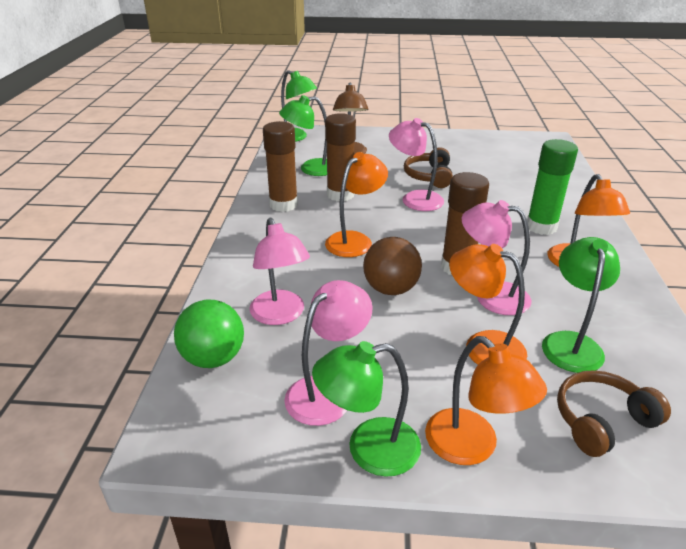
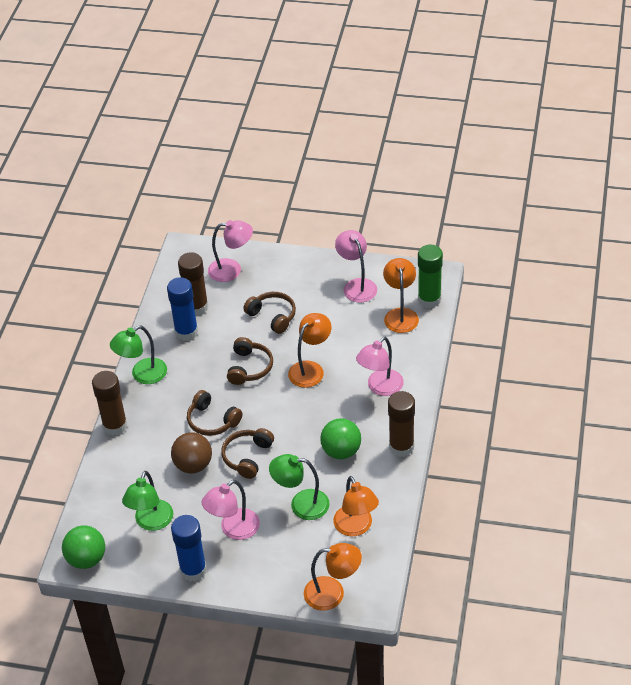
blue glue stick: 0 -> 2
brown headphones: 2 -> 4
brown lamp: 1 -> 0
green ball: 1 -> 2
green lamp: 4 -> 3

